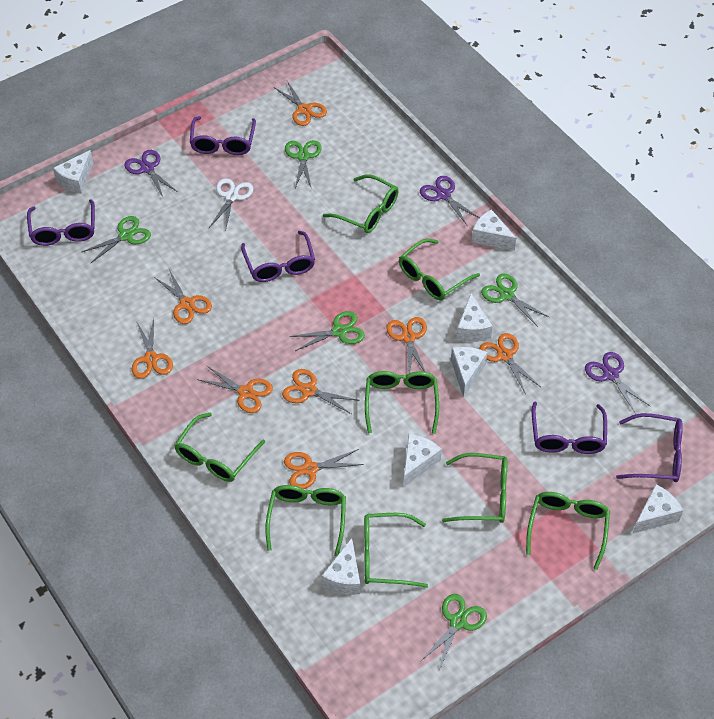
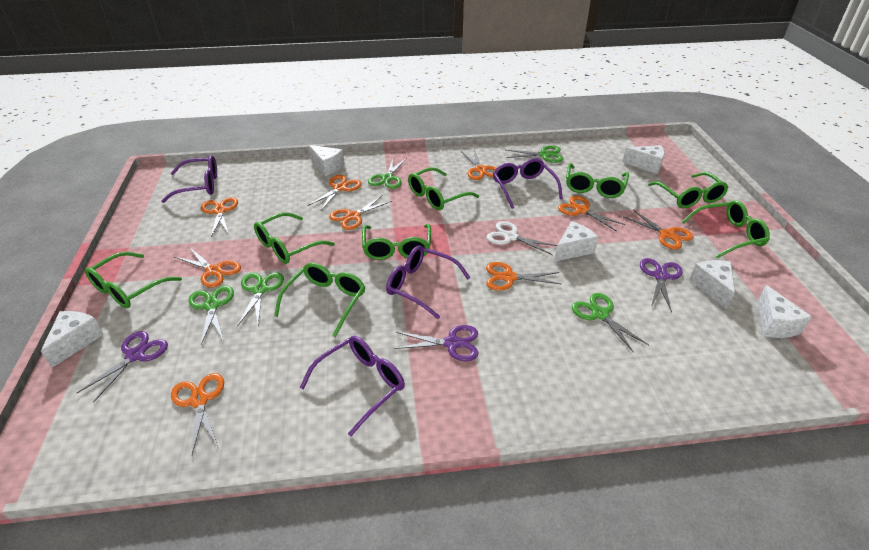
orange scissors: 8 -> 9
purple glasses: 5 -> 4
white cheese: 7 -> 6

